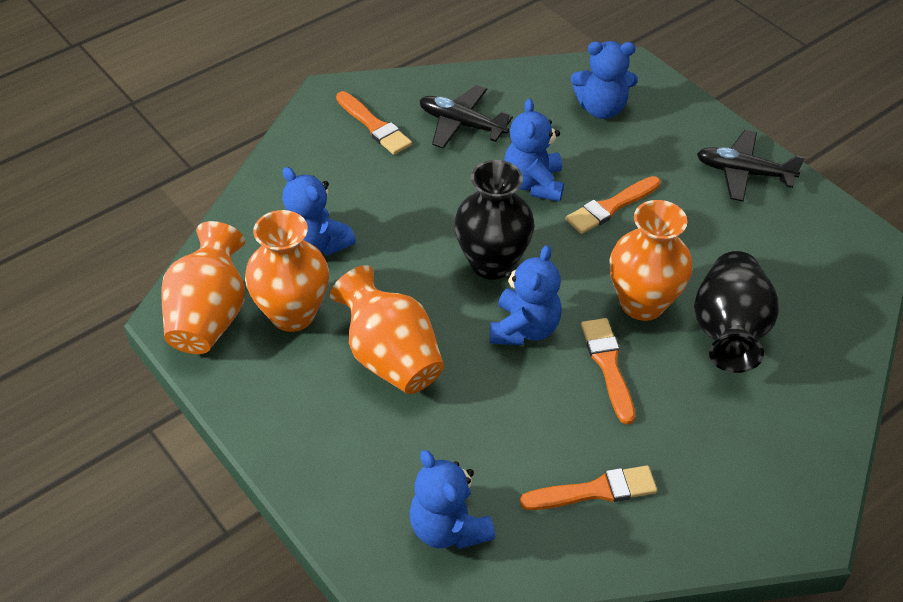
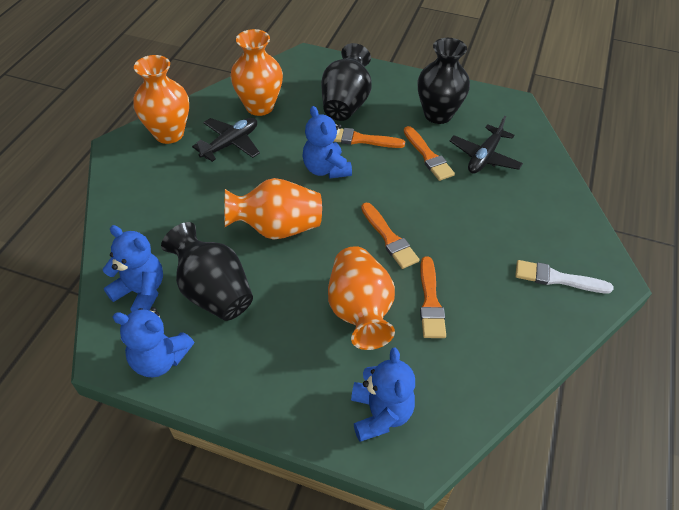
black vase: 2 -> 3
blue teddy bear: 5 -> 4
white brush: 0 -> 1

